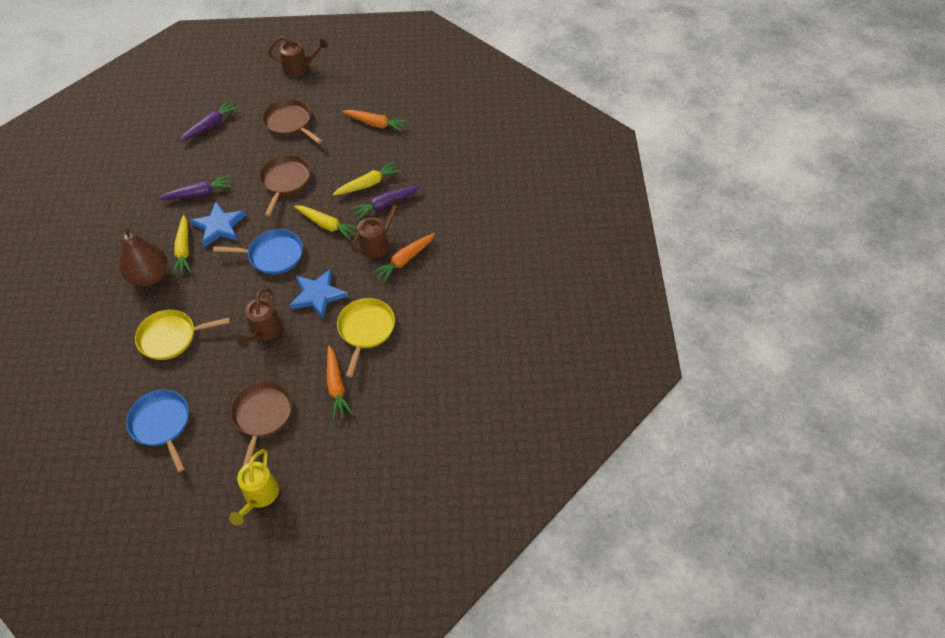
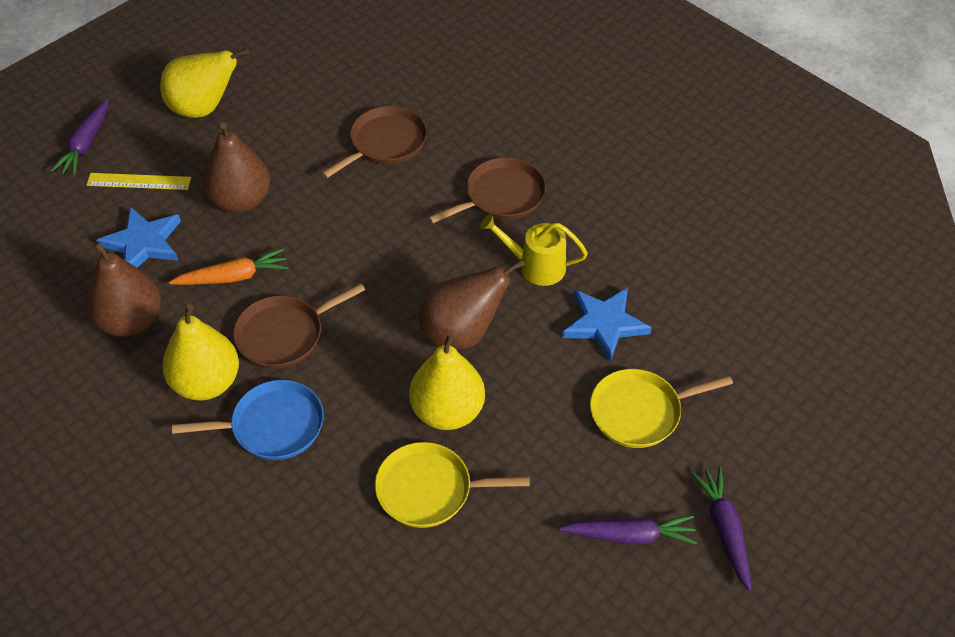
blue pan: 2 -> 1
brown pear: 1 -> 3
brown watering can: 3 -> 0
orange carrot: 3 -> 1
yellow carrot: 3 -> 0
yellow pear: 0 -> 3
yellow ruler: 0 -> 1

